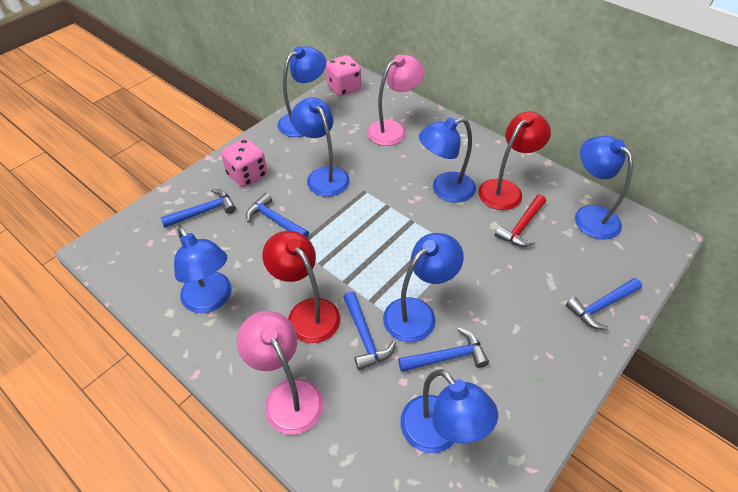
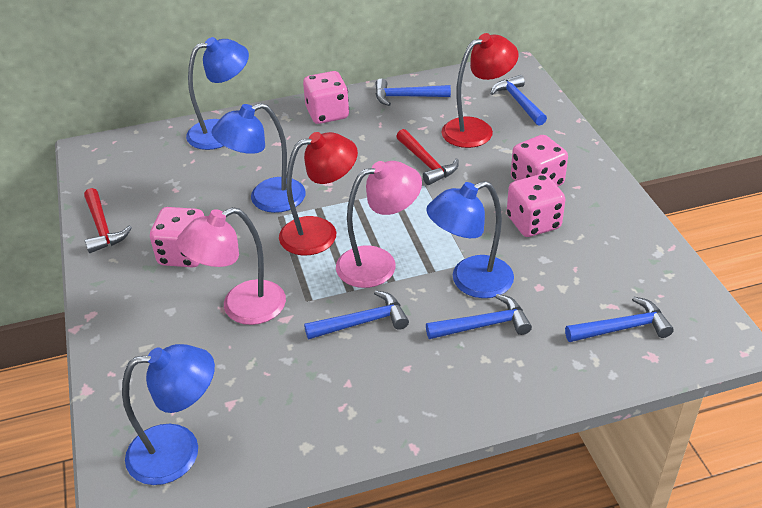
blue lamp: 7 -> 4
pink dice: 2 -> 4
red hammer: 1 -> 2

